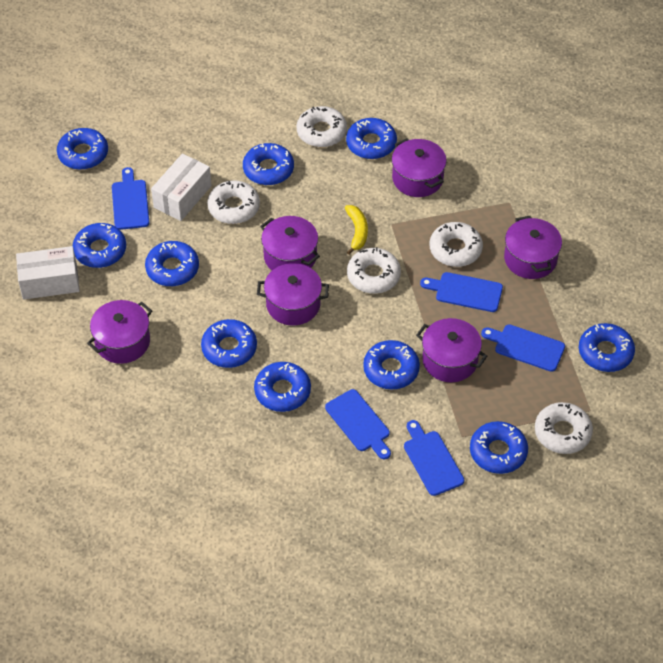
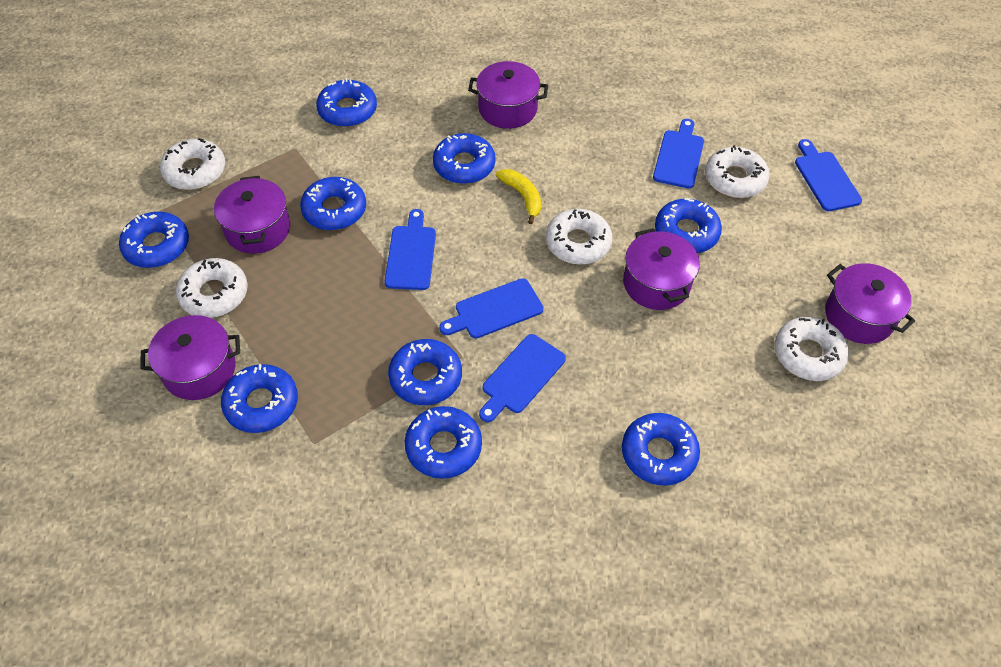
blue donut: 10 -> 9
purple pot: 6 -> 5
white box: 2 -> 0

